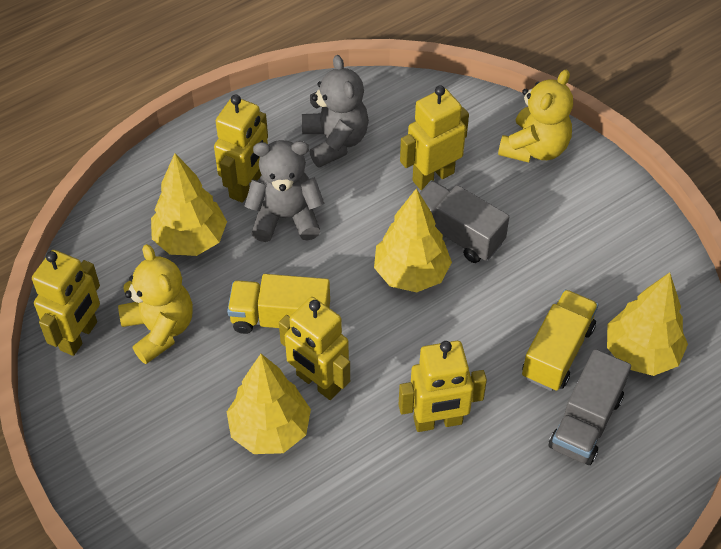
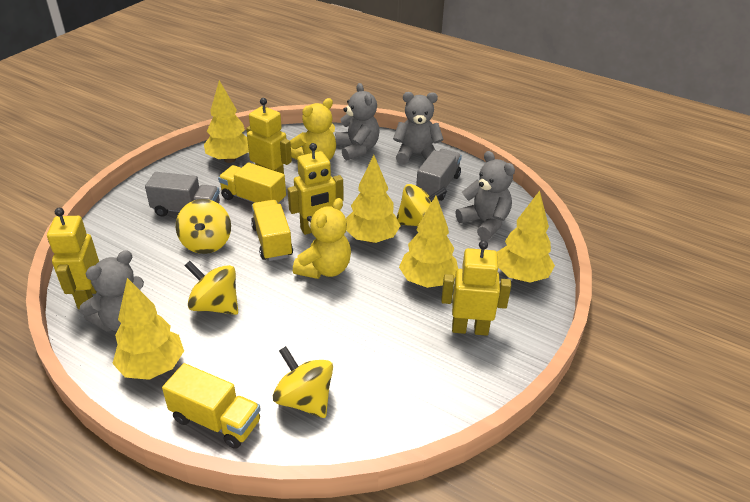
grey teddy bear: 2 -> 4
yellow robot: 5 -> 4
yellow spinning top: 0 -> 4
yellow tree: 4 -> 5
yellow truck: 2 -> 3

